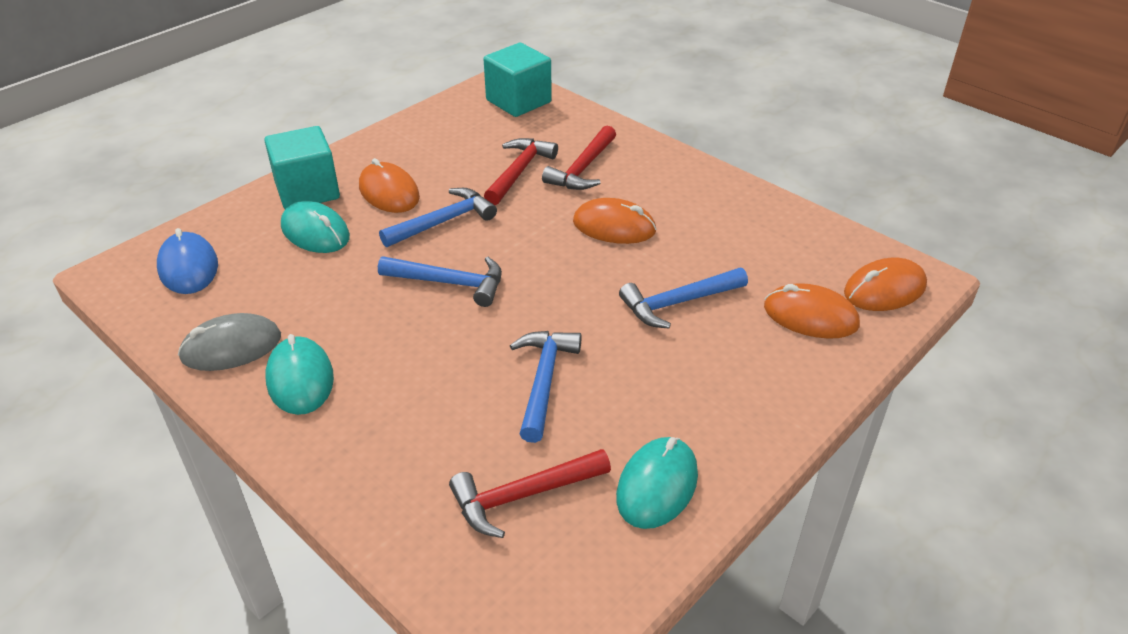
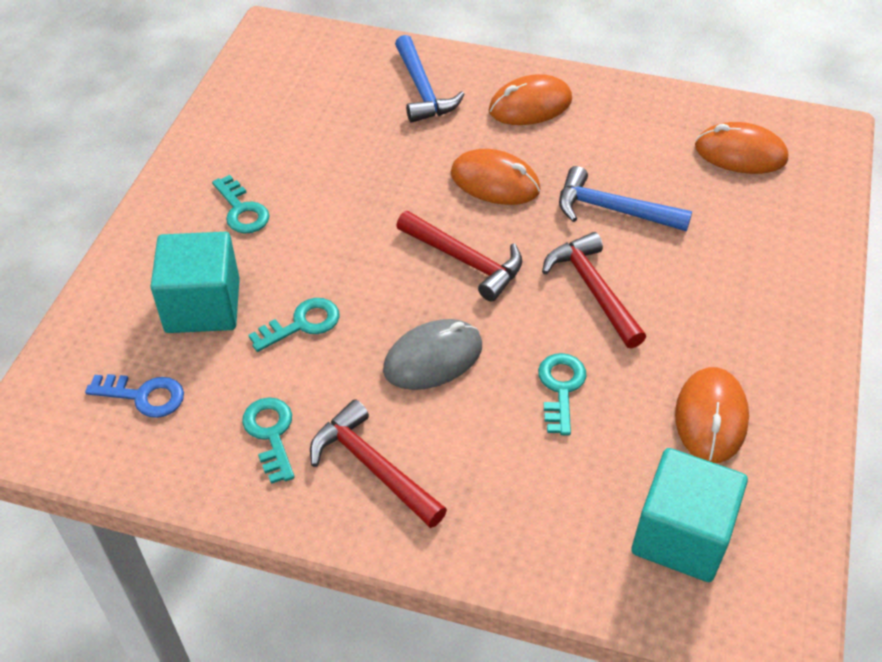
blue hammer: 4 -> 2
blue key: 0 -> 1
blue mouse: 1 -> 0
turquoise key: 0 -> 4
turquoise mouse: 3 -> 0

